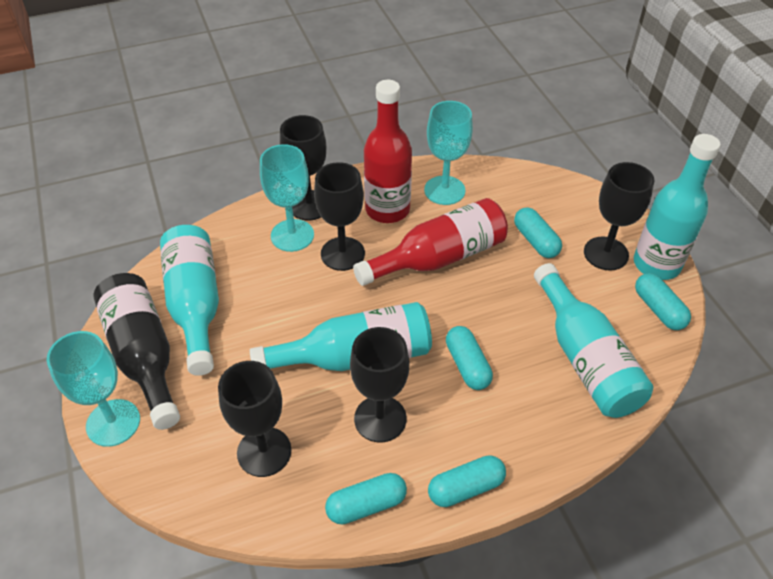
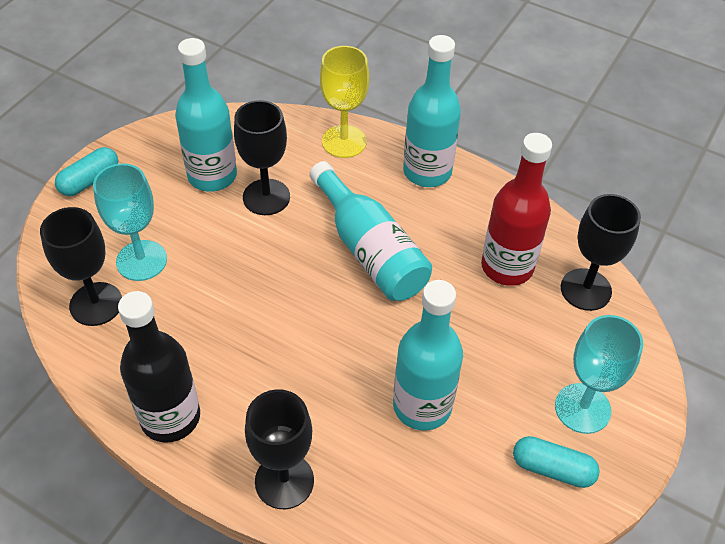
black goblet: 5 -> 4
red bottle: 2 -> 1
turquoise capsule: 5 -> 2
turquoise goblet: 3 -> 2
yellow goblet: 0 -> 1

